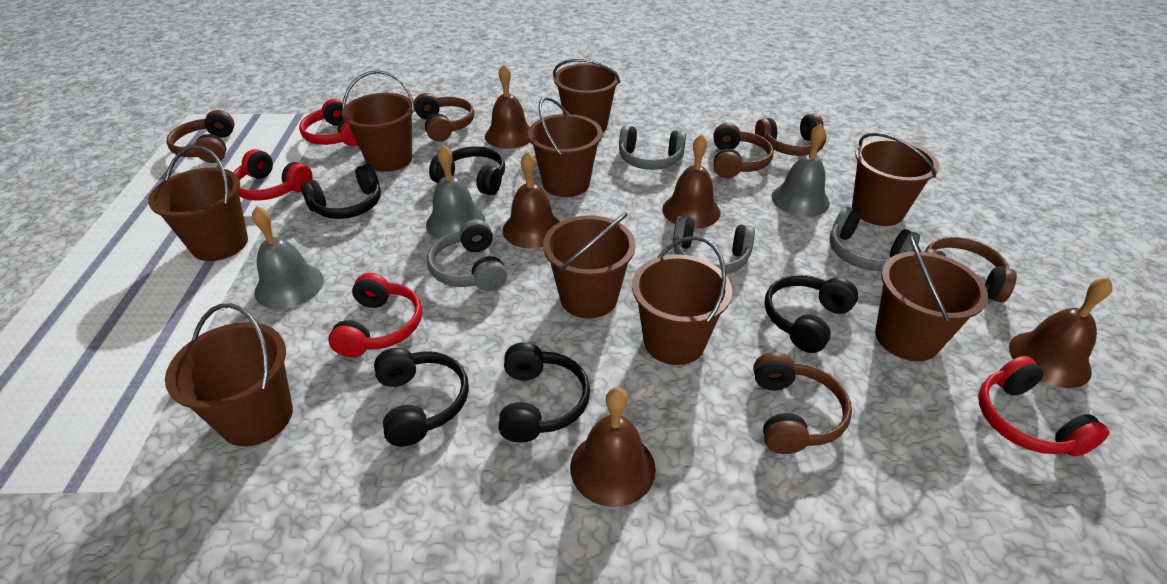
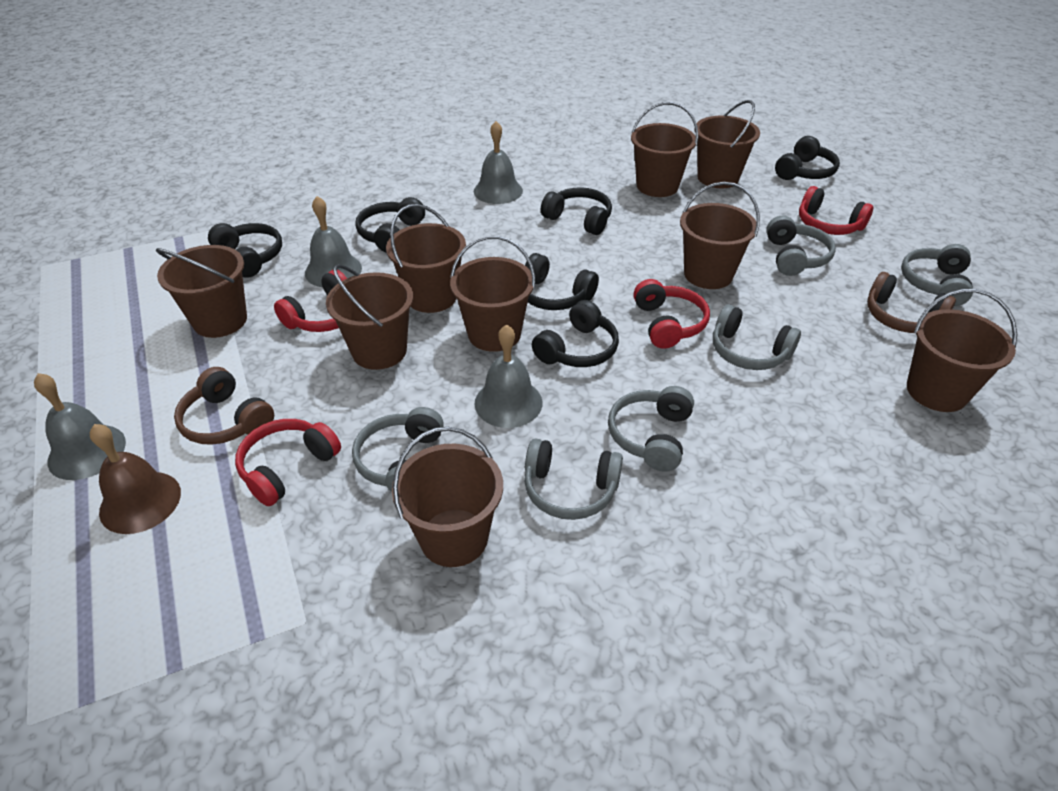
black headphones: 5 -> 6
brown bell: 5 -> 1
brown headphones: 6 -> 2
grey bell: 3 -> 4
grey headphones: 4 -> 6

